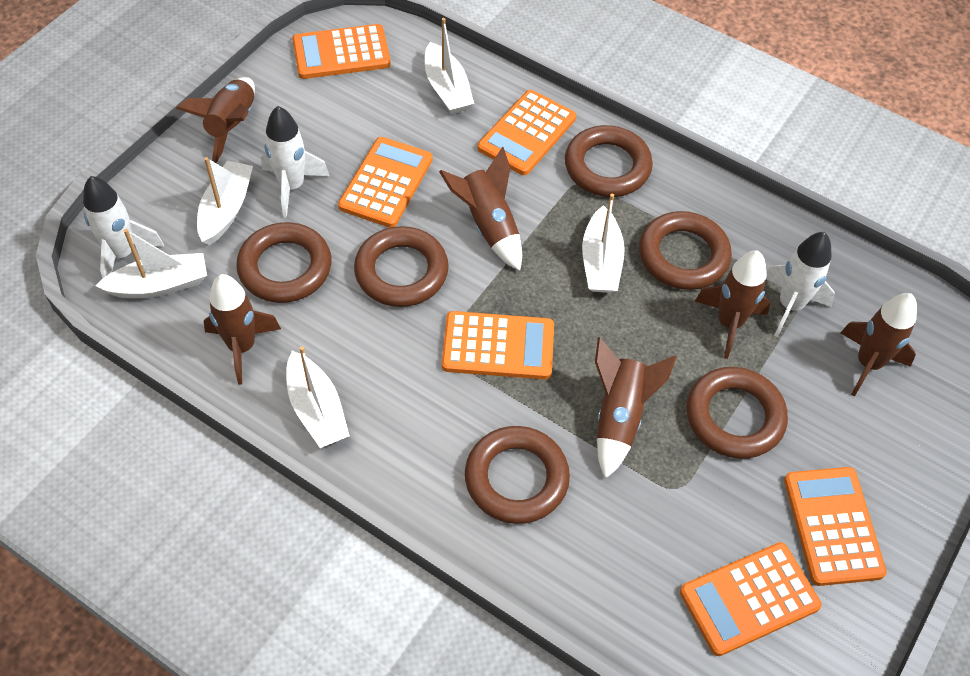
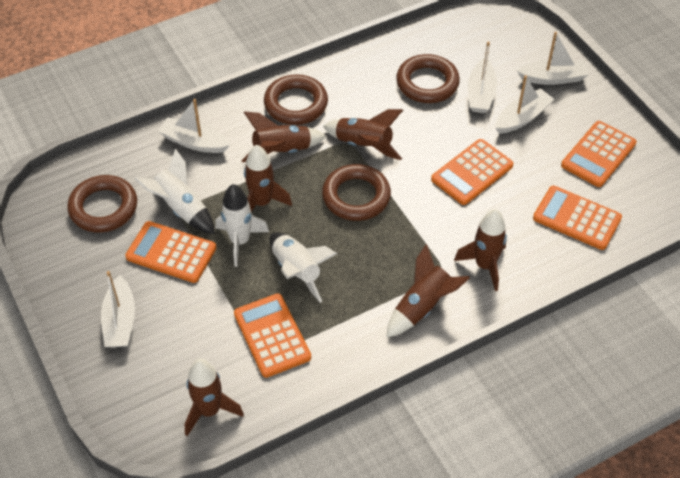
brown ring: 6 -> 4
orange calculator: 6 -> 5

